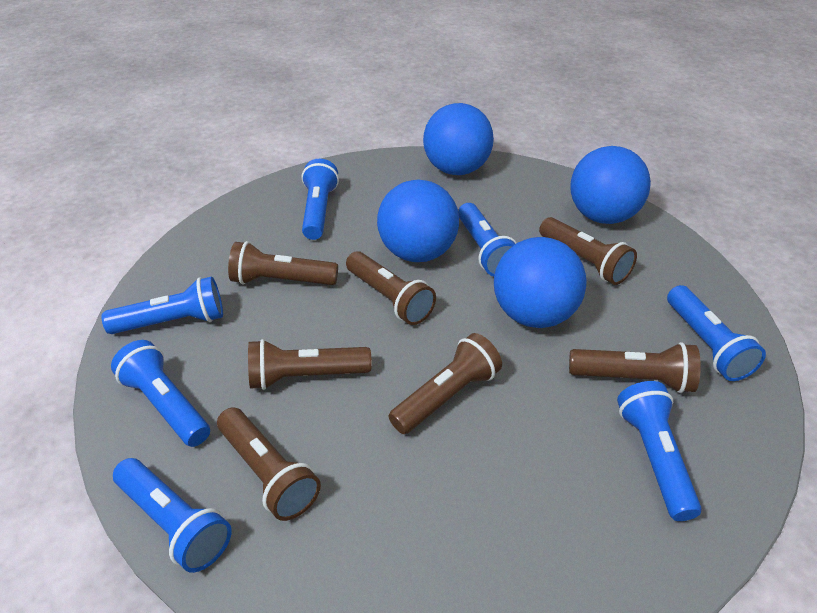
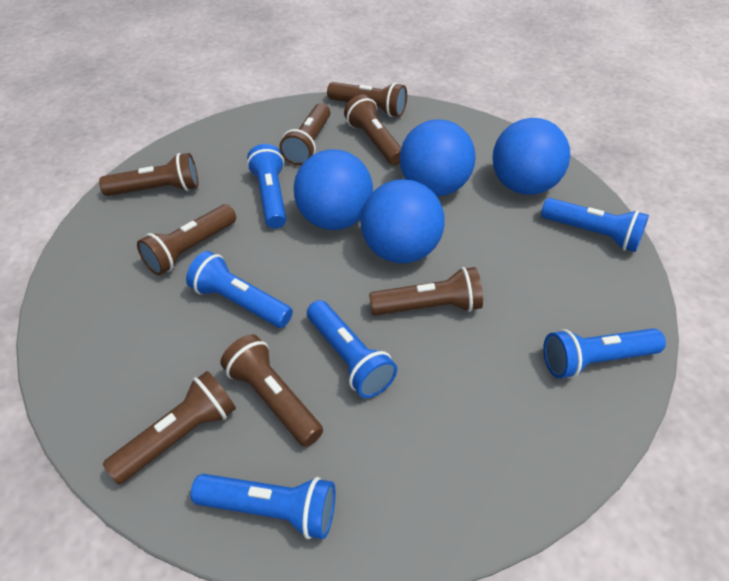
blue flashlight: 7 -> 6
brown flashlight: 7 -> 8

